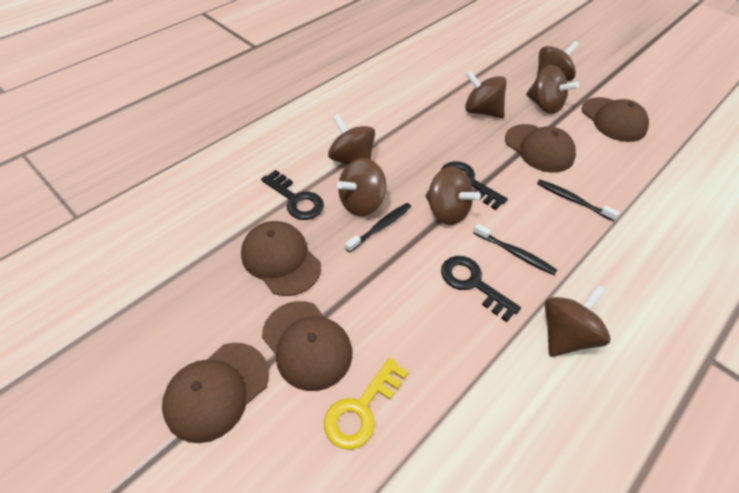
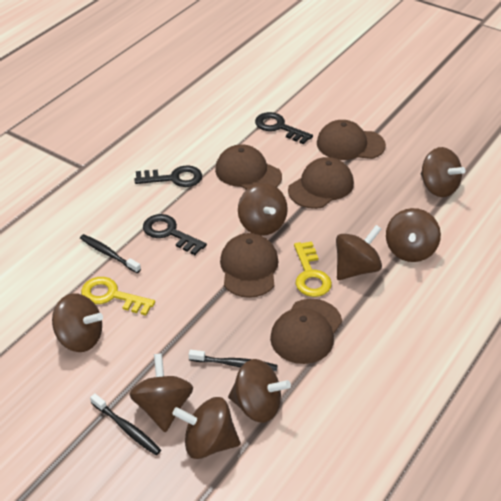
brown spinning top: 7 -> 8
yellow key: 1 -> 2

